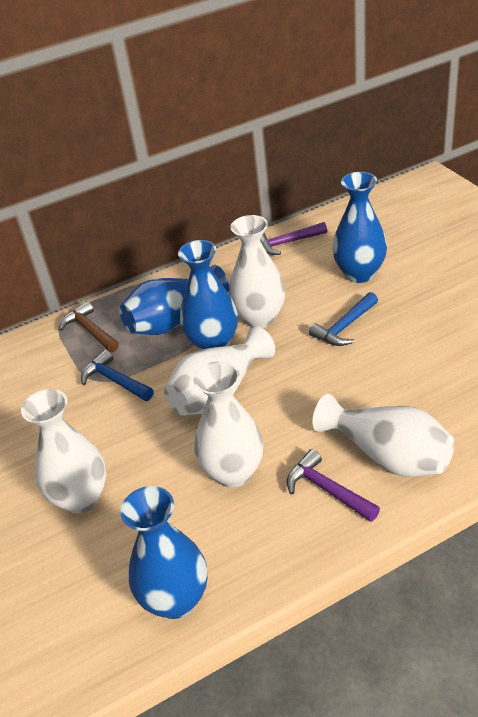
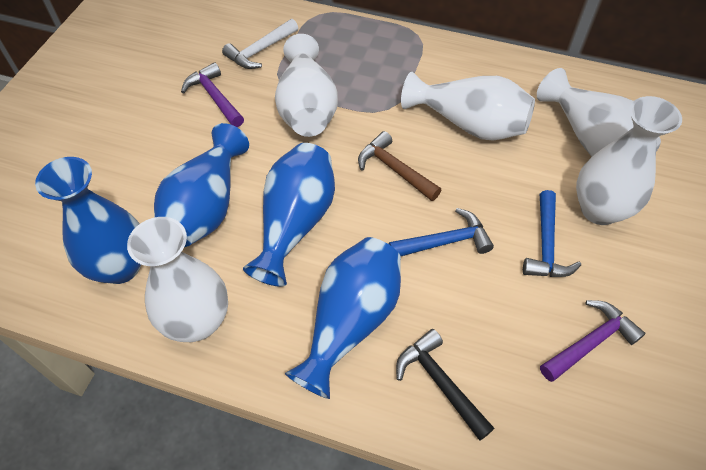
black hammer: 0 -> 1
white hammer: 0 -> 1

